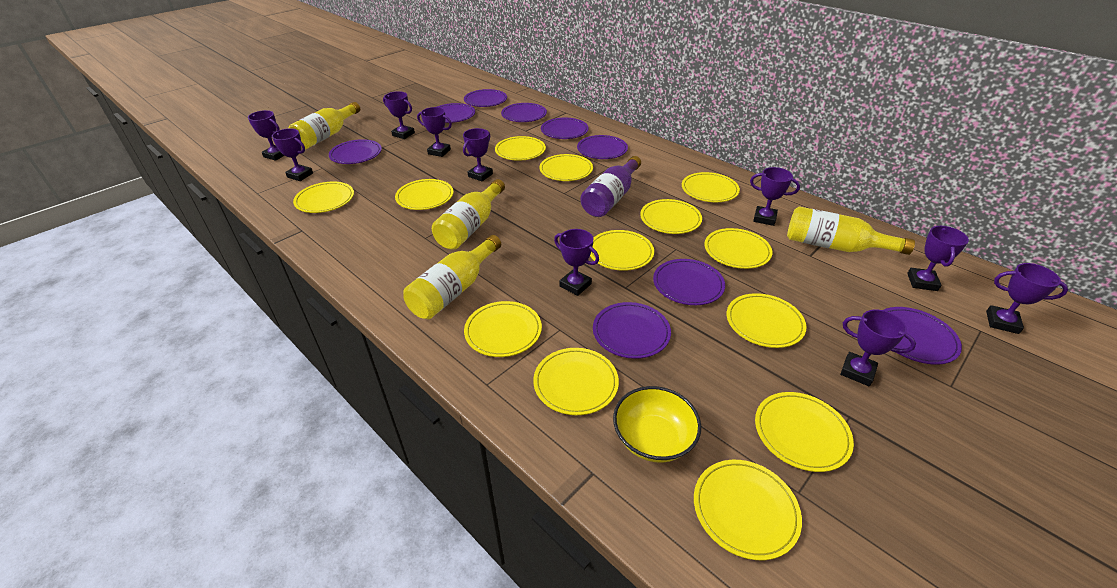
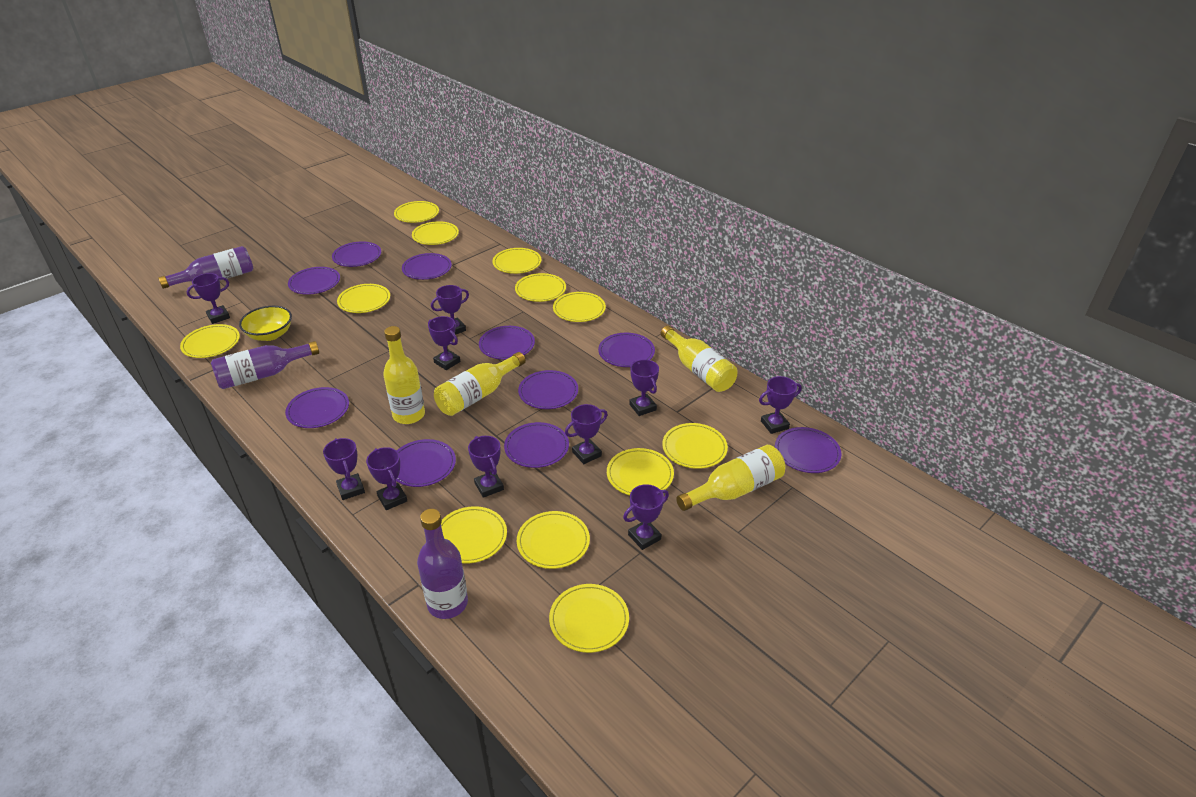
purple bottle: 1 -> 3
purple plate: 9 -> 10
yellow plate: 13 -> 12

